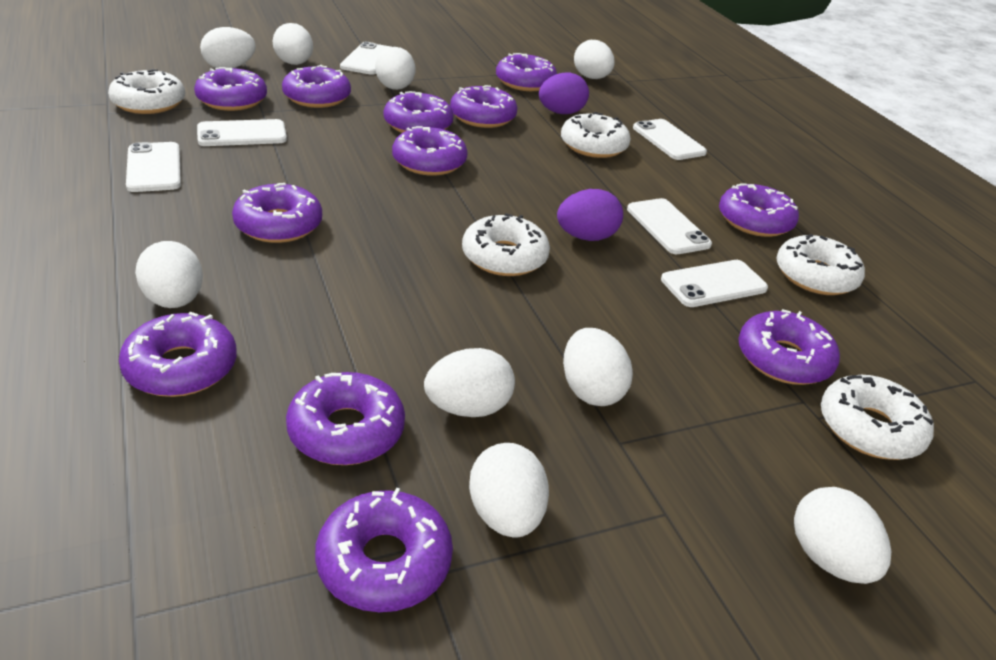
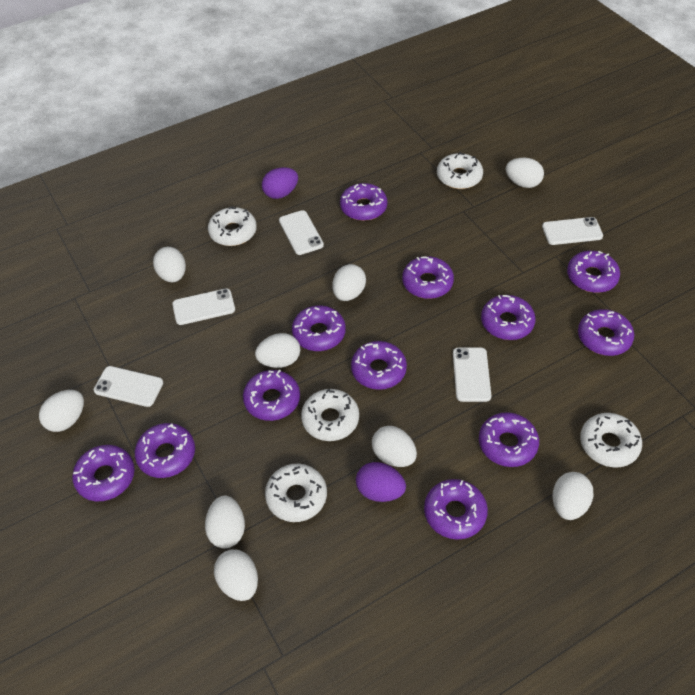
white phone: 6 -> 5

